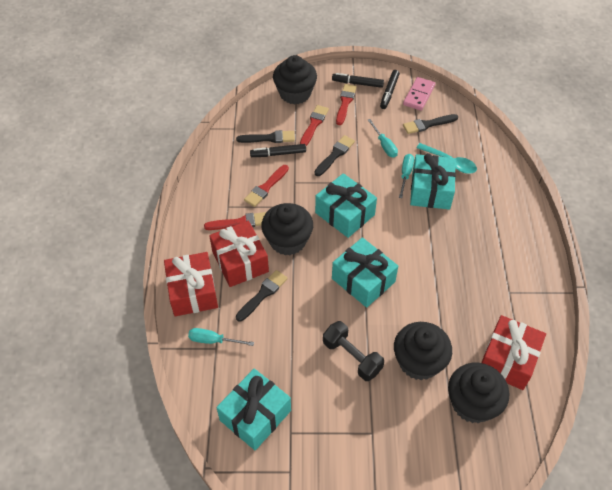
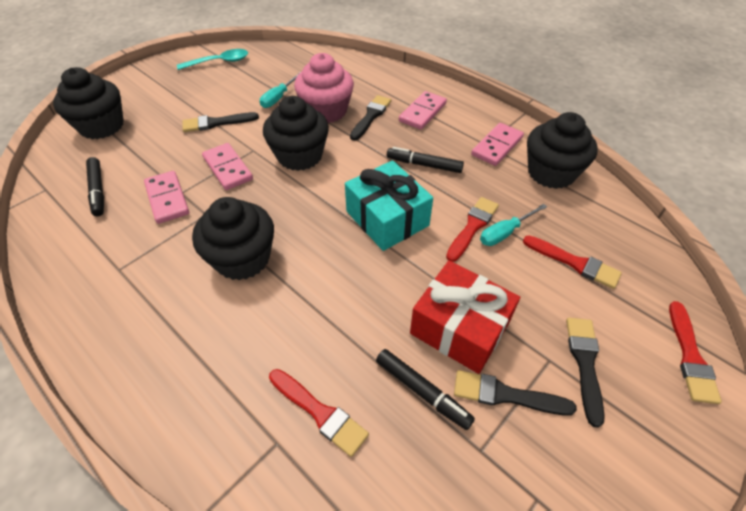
black dumbbell: 1 -> 0
pink cupcake: 0 -> 1
pink domino: 1 -> 4
red gift: 3 -> 1
turquoise gift: 4 -> 1
turquoise screwdriver: 3 -> 2

